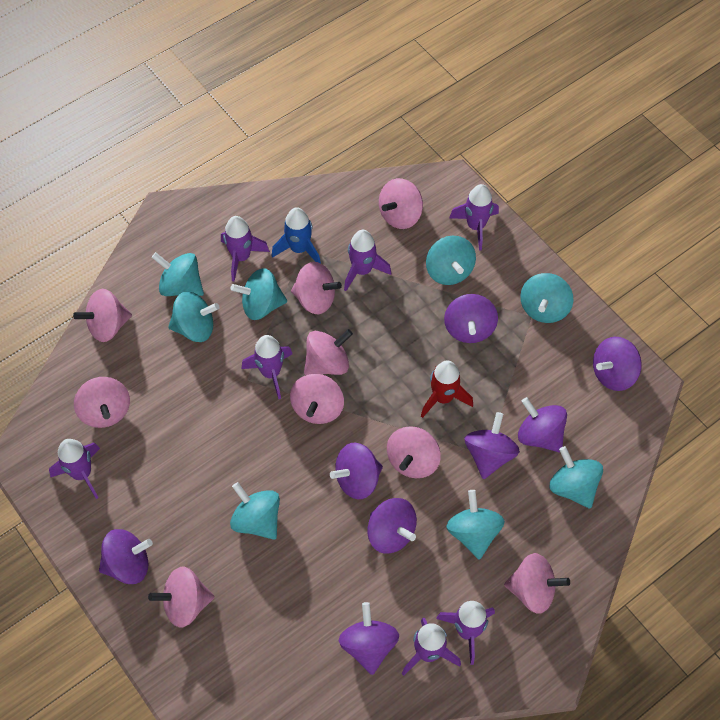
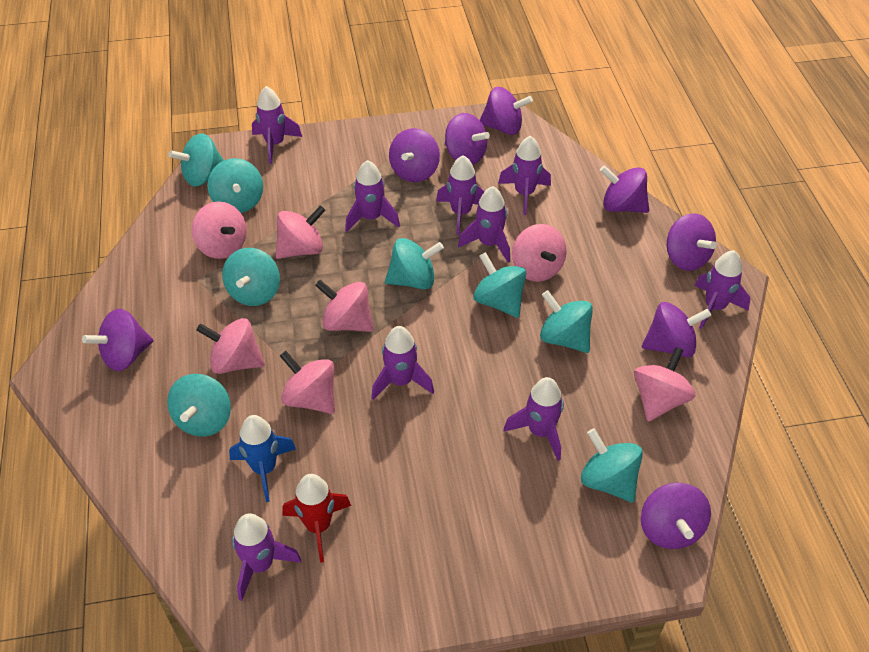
pink spinning top: 9 -> 7
purple rocket: 7 -> 9

